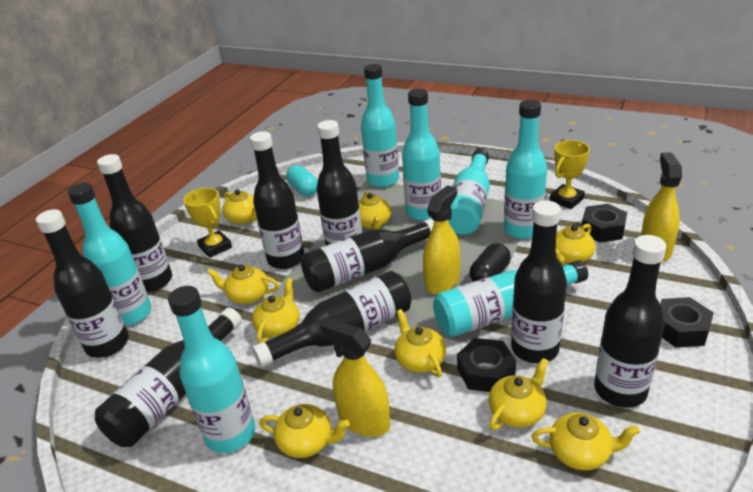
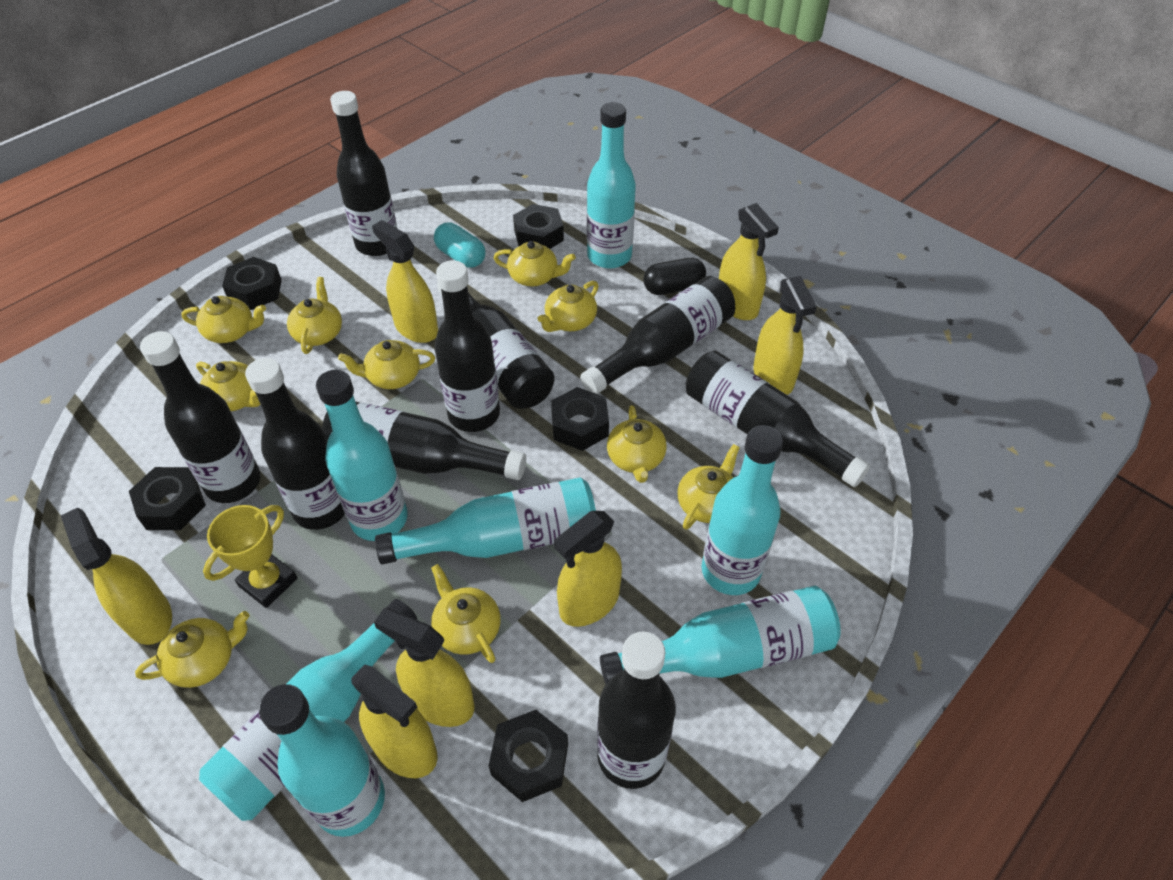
black nut: 3 -> 5
yellow spray bottle: 3 -> 7
yellow teapot: 9 -> 10
yellow trophy: 2 -> 1

